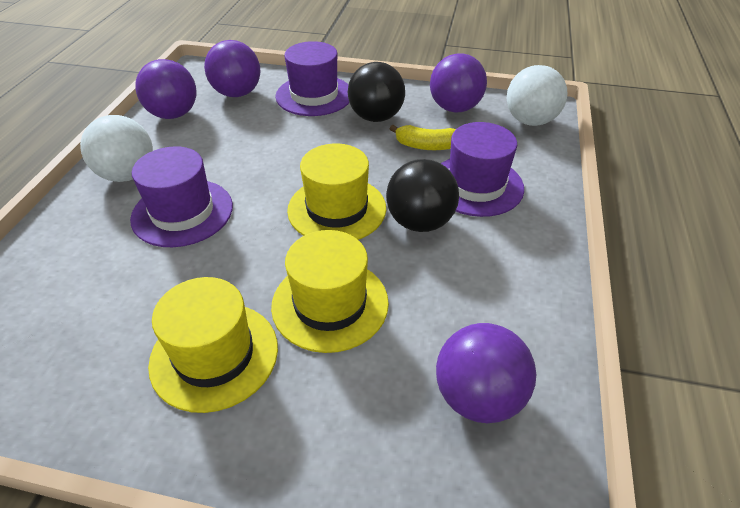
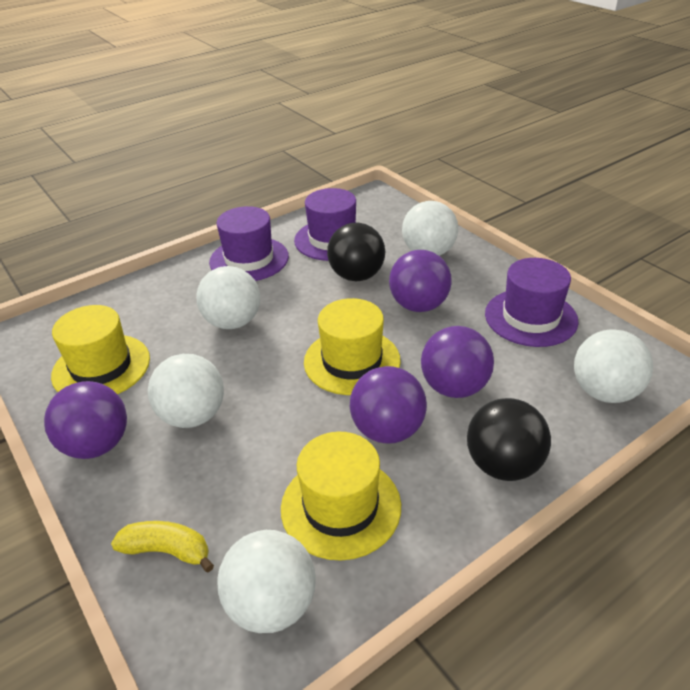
white ball: 2 -> 5

